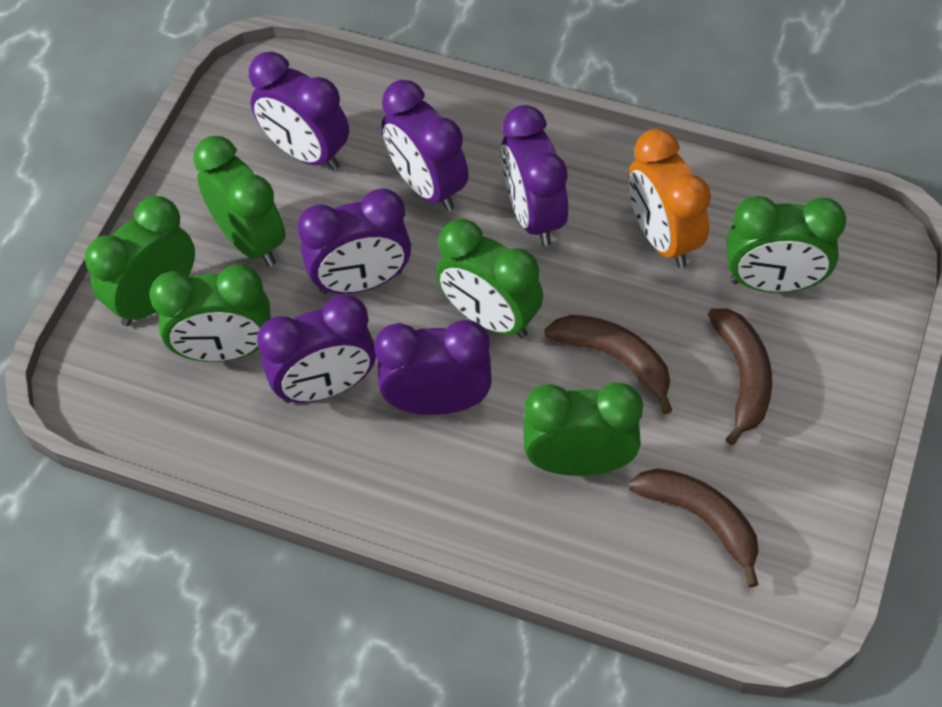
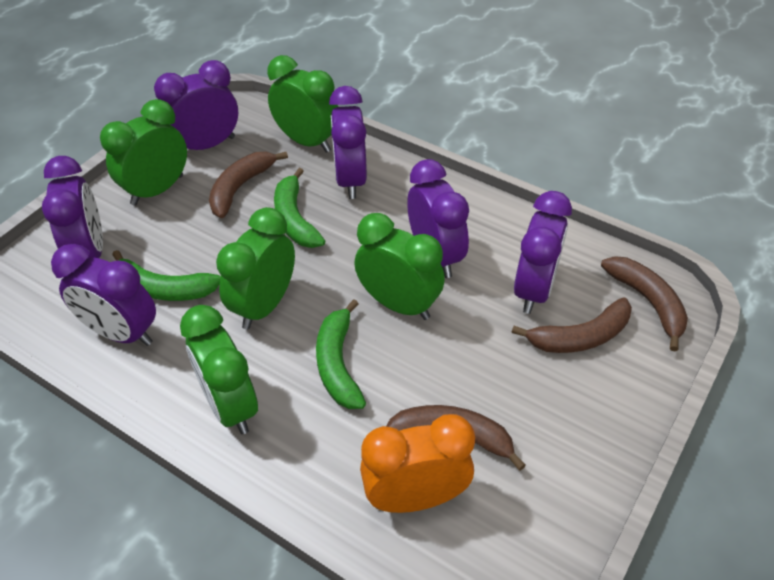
brown banana: 3 -> 4
green banana: 0 -> 3
green clock: 6 -> 5

